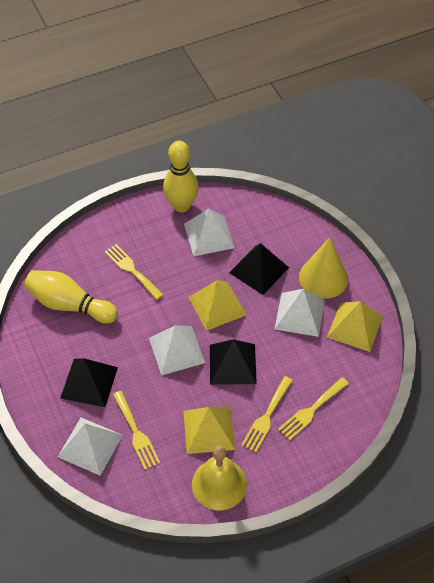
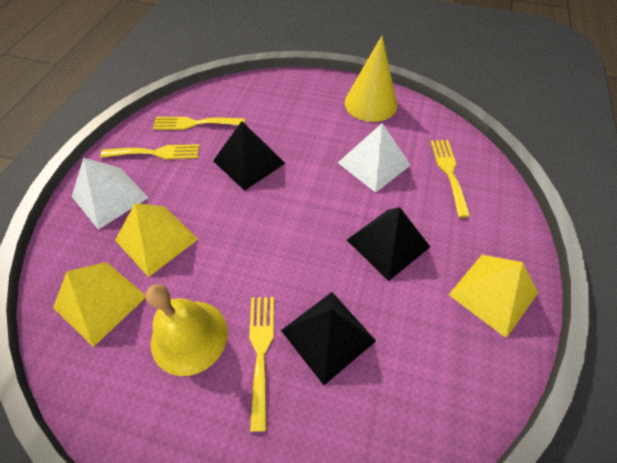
white pyramid: 4 -> 2
yellow bowling pin: 2 -> 0

